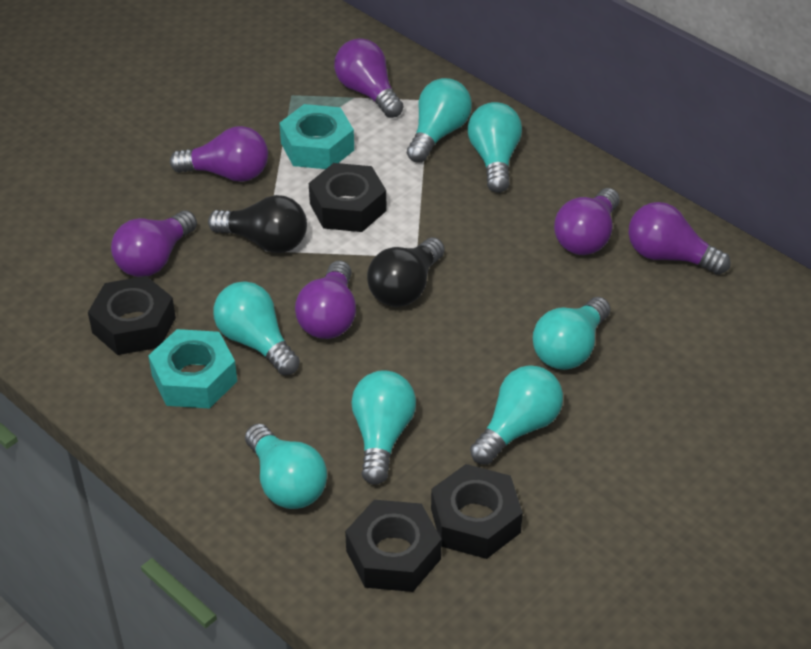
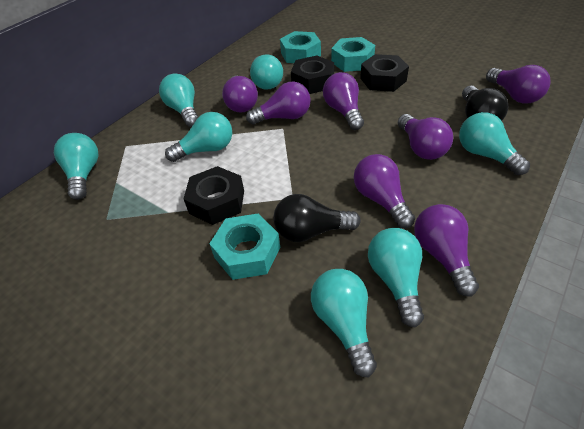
black nut: 4 -> 3
purple light bulb: 6 -> 7
turquoise nut: 2 -> 3

